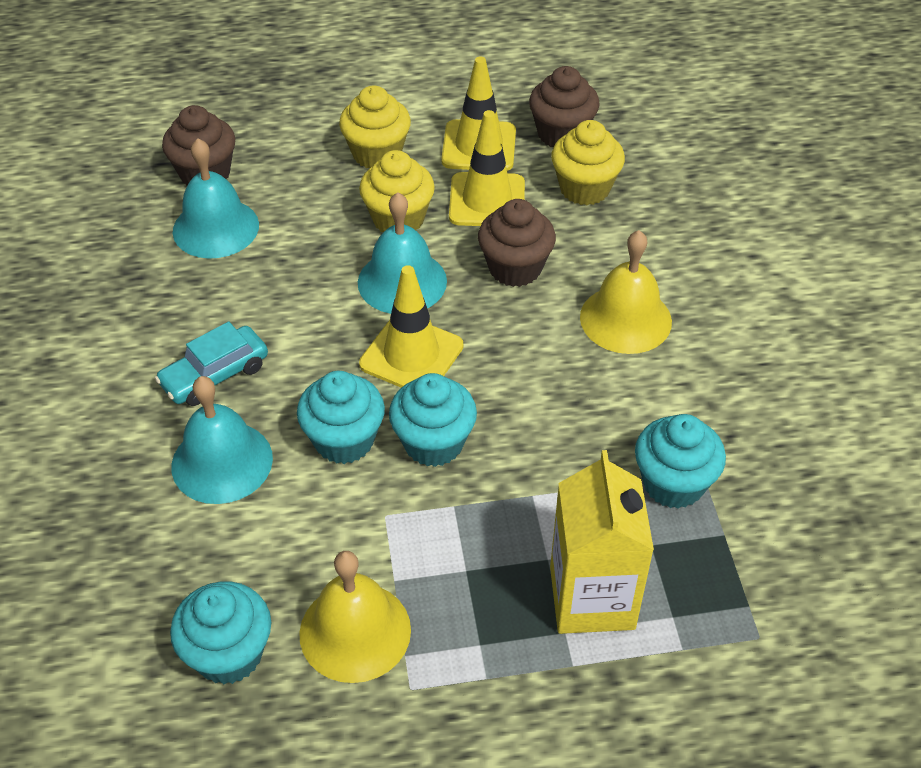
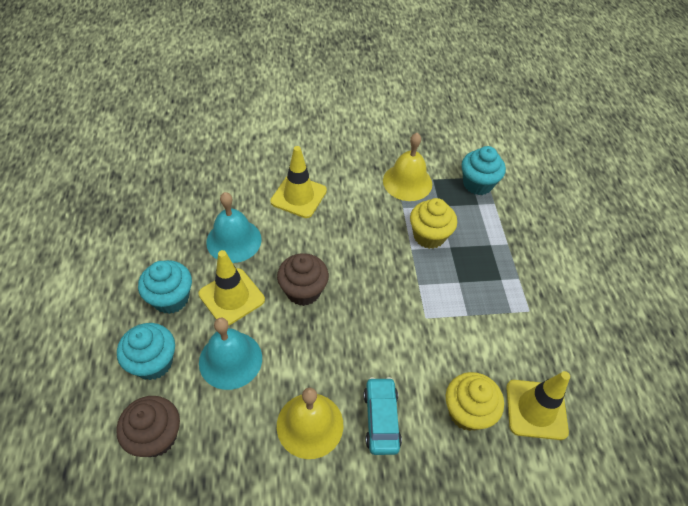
brown cupcake: 3 -> 2
turquoise bell: 3 -> 2
turquoise cupcake: 4 -> 3
yellow carton: 1 -> 0
yellow cupcake: 3 -> 2

